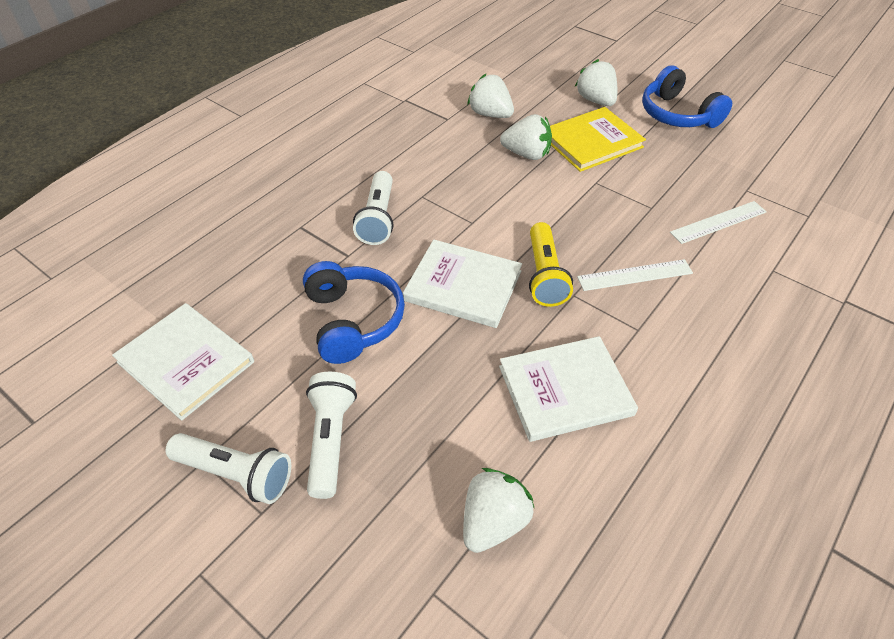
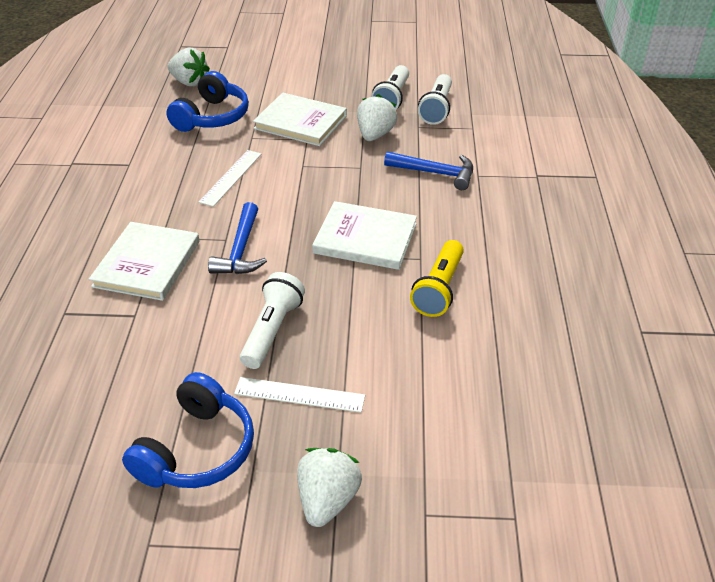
blue hammer: 0 -> 2
white strawberry: 4 -> 3
yellow book: 1 -> 0

